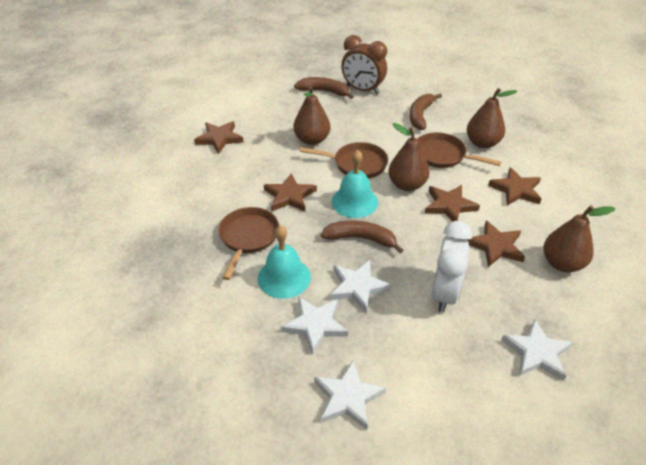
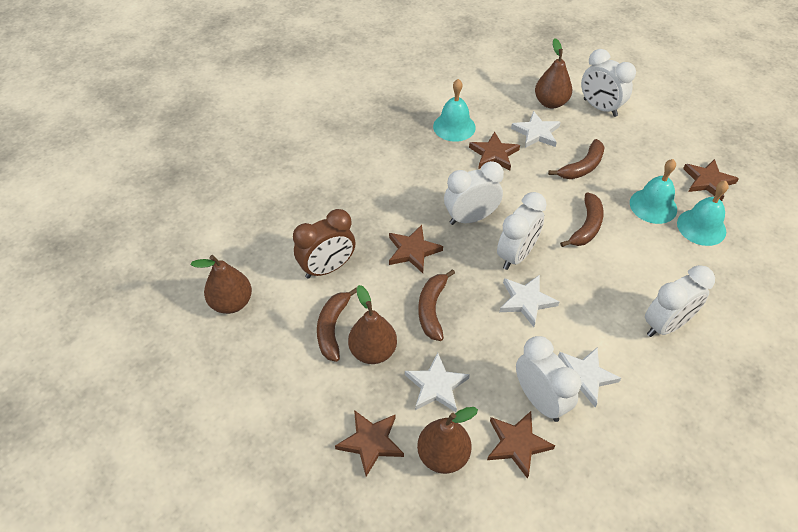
brown banana: 3 -> 4
brown pan: 3 -> 0
turquoise bell: 2 -> 3
white clock: 1 -> 5

